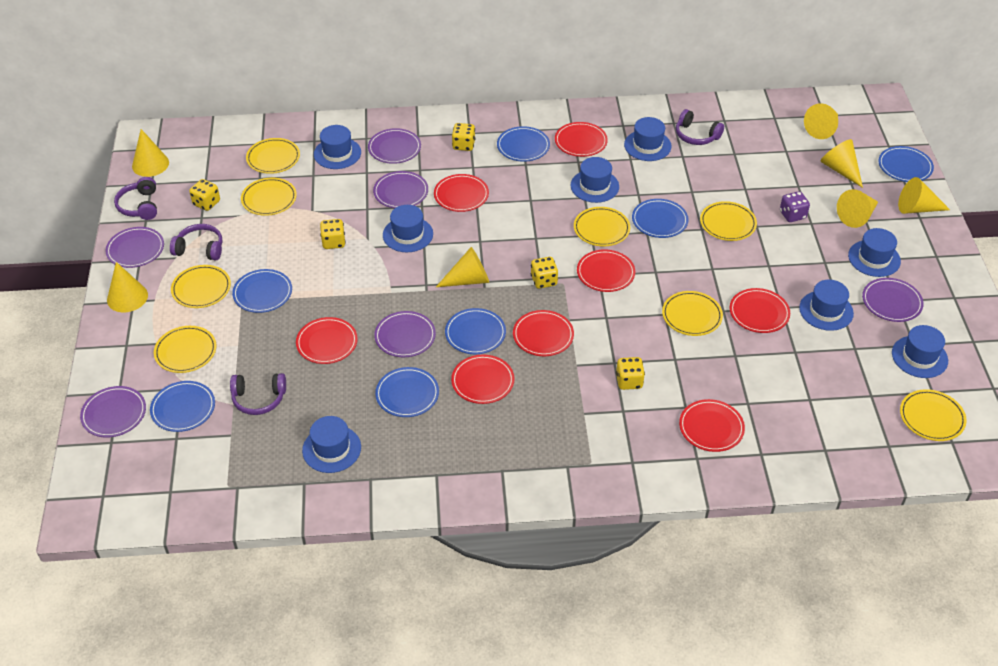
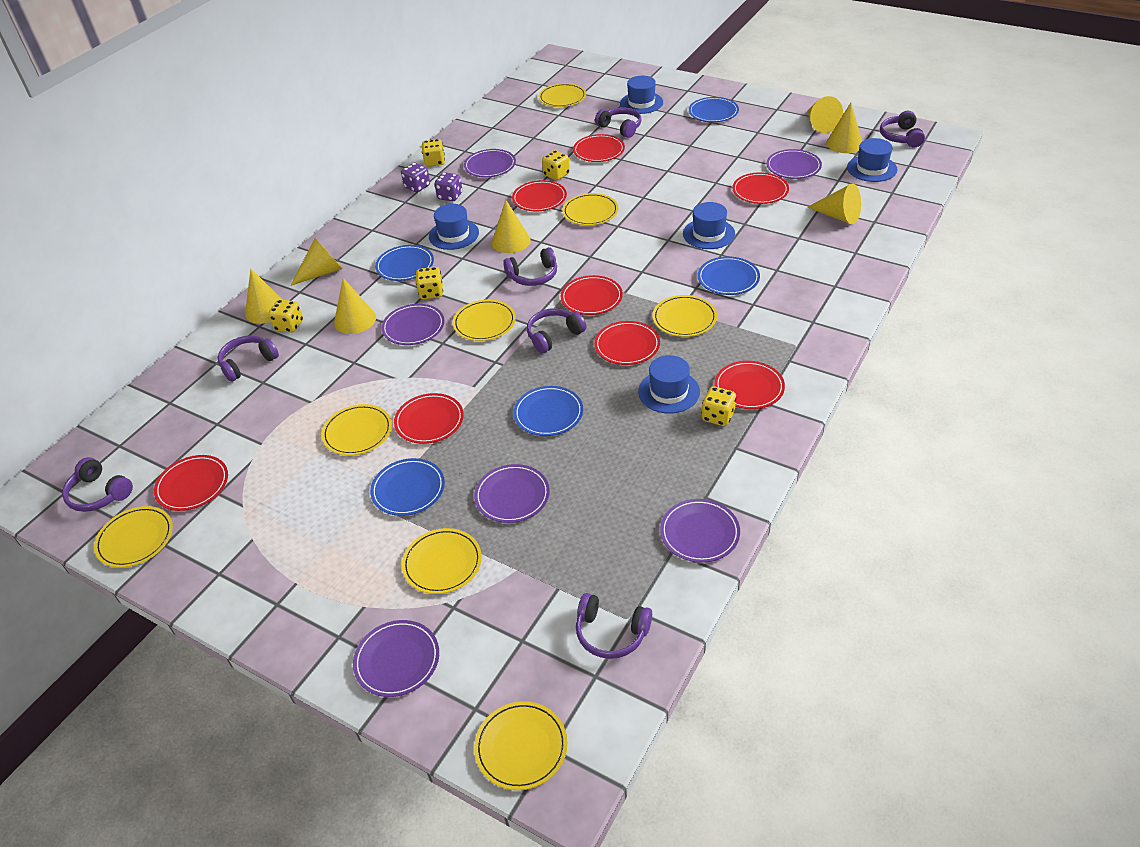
blue hat: 8 -> 5
blue plate: 7 -> 5
purple dice: 1 -> 2
purple headphones: 4 -> 7

